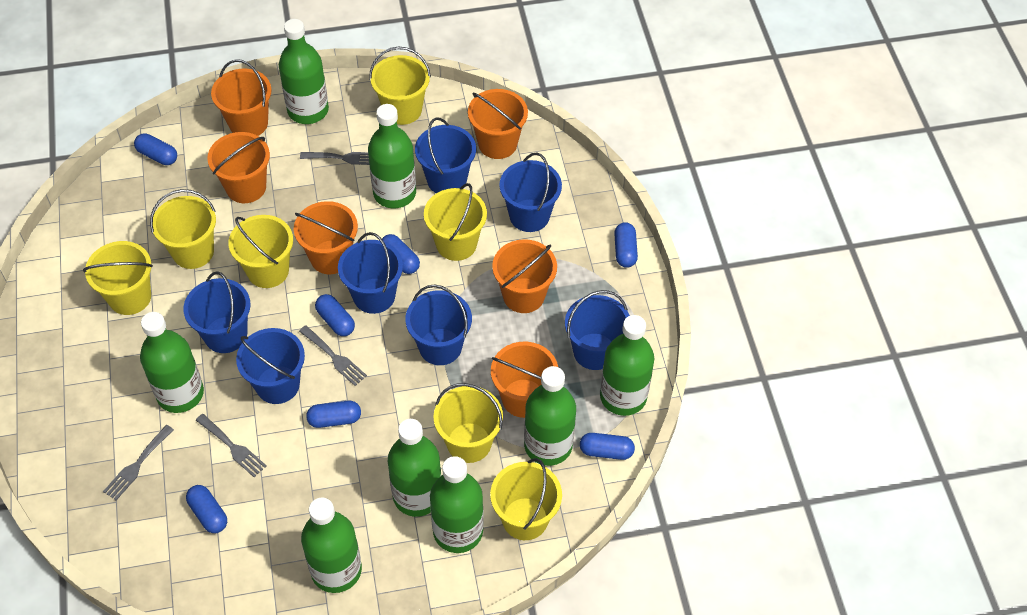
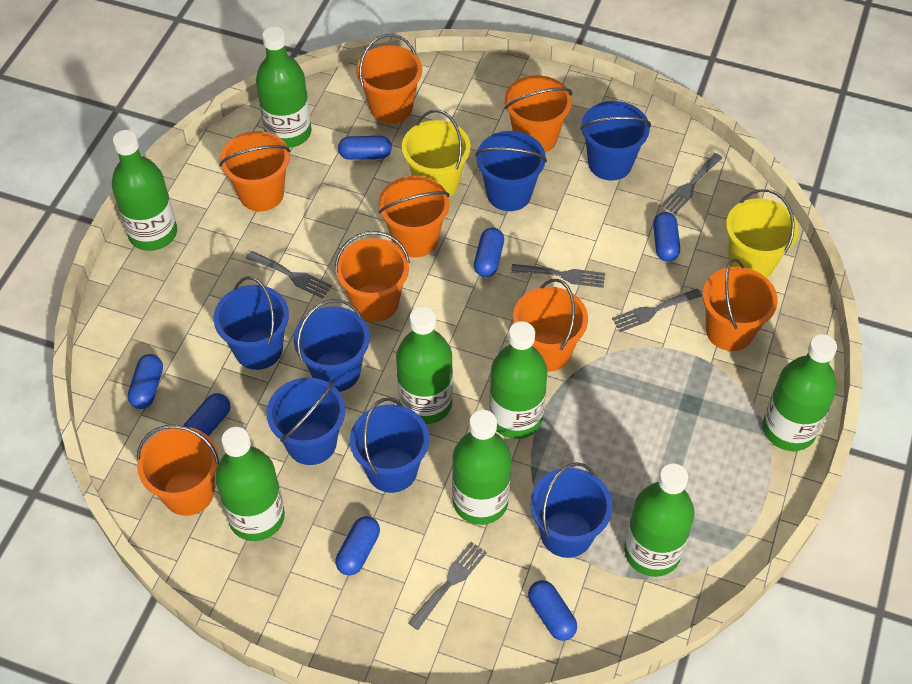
grey fork: 4 -> 5
orange bucket: 6 -> 8
yellow bucket: 7 -> 2

